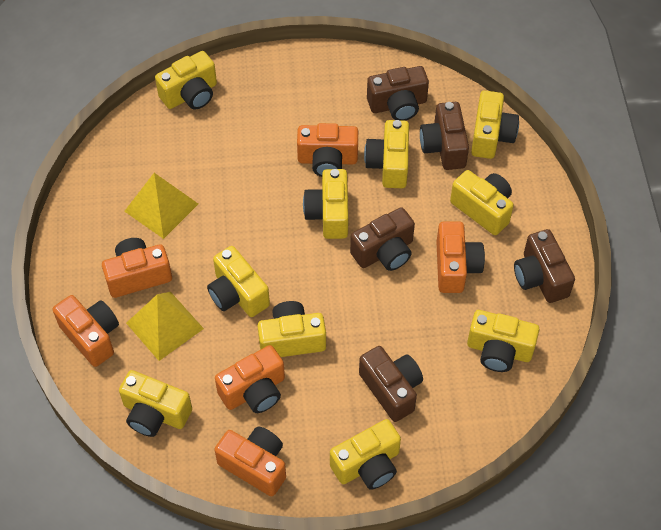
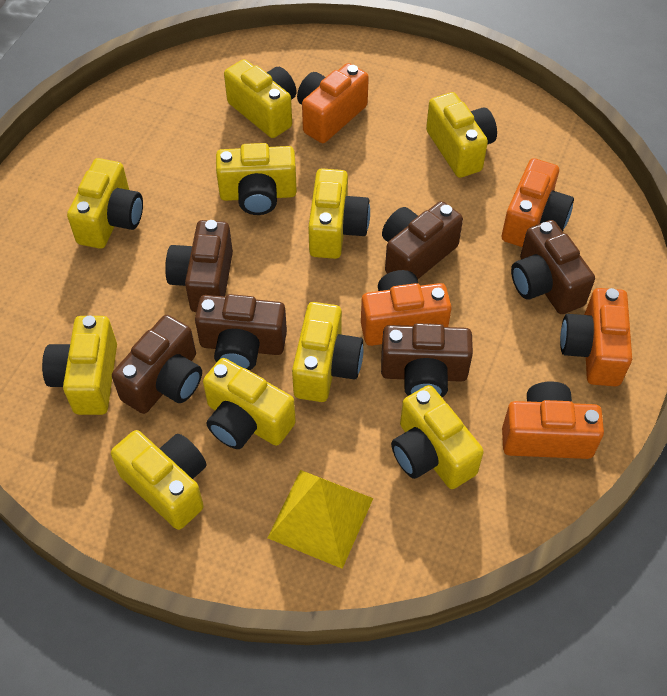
brown camera: 5 -> 6
orange camera: 6 -> 5
yellow pyramid: 2 -> 1

